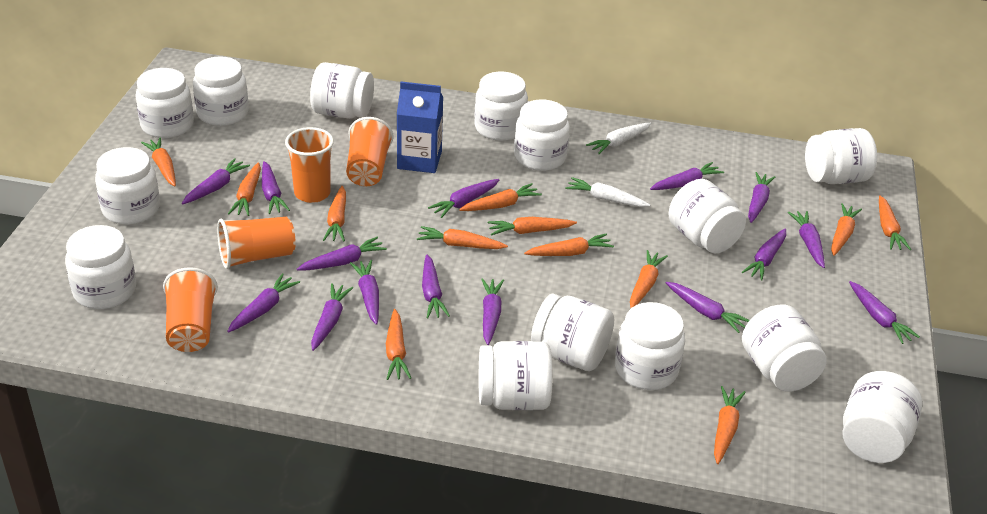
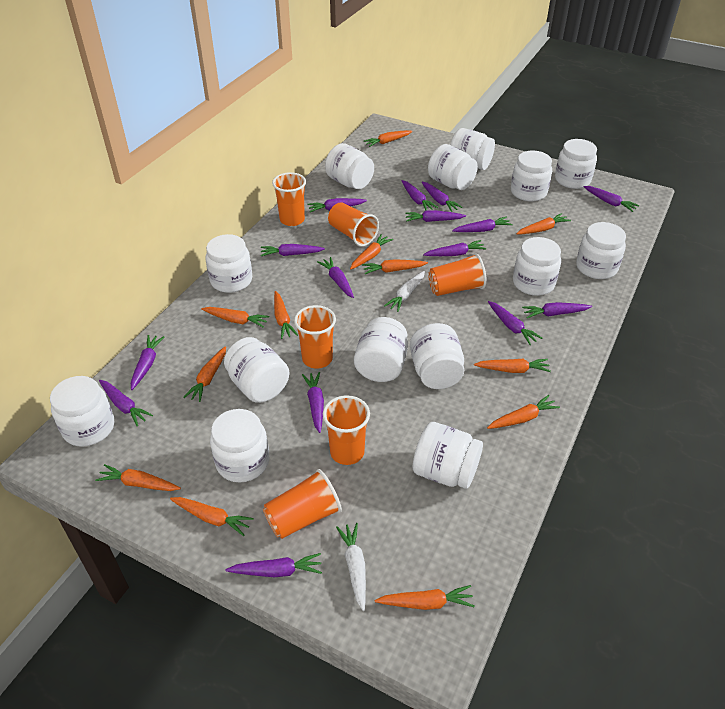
blue carton: 1 -> 0
orange cup: 4 -> 6

